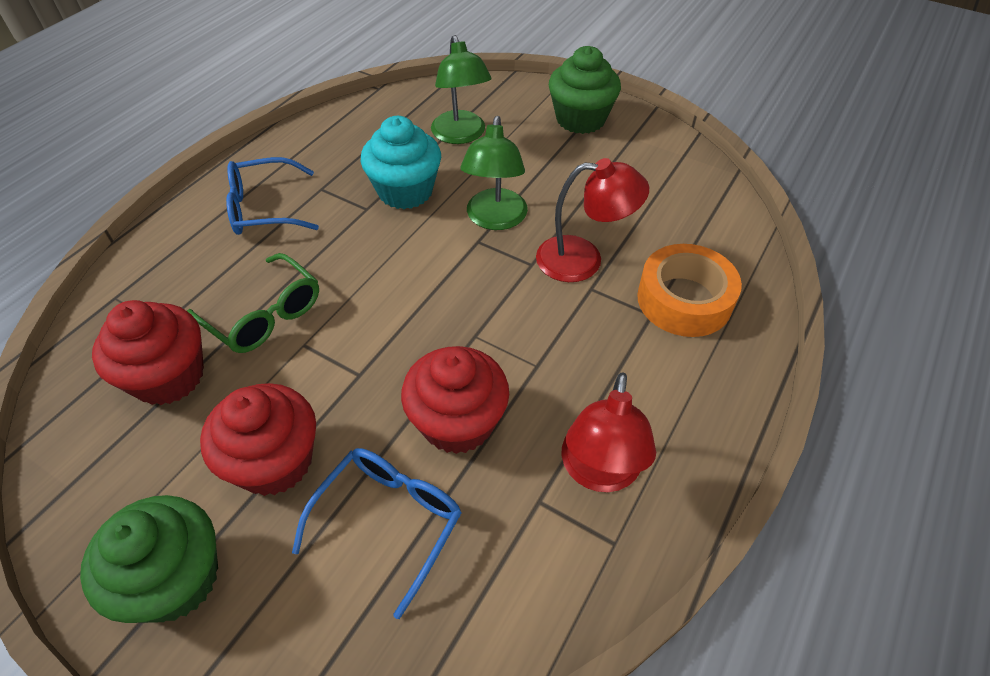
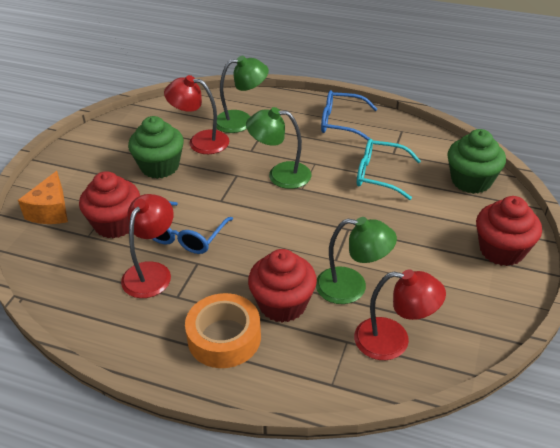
green glasses: 1 -> 0
green lamp: 2 -> 3
orange cheese: 0 -> 1
red lamp: 2 -> 3
turquoise cupcake: 1 -> 0
turquoise glasses: 0 -> 1

